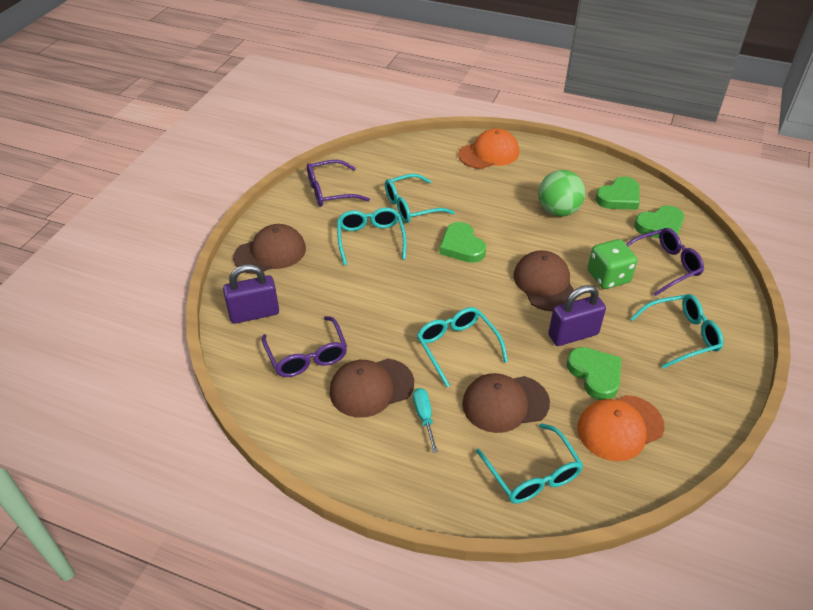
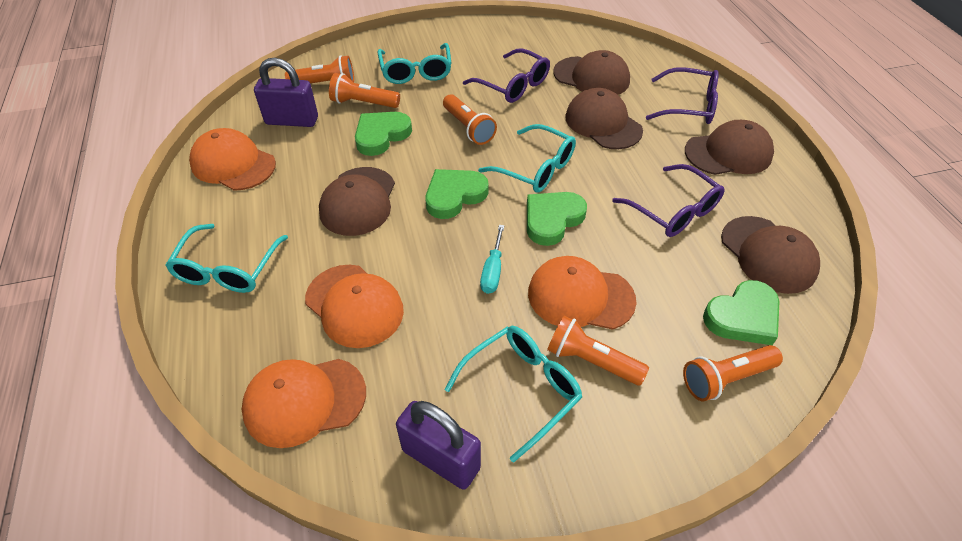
brown cap: 4 -> 5
green ball: 1 -> 0
green dice: 1 -> 0
orange cap: 2 -> 4
orange flashlight: 0 -> 5
turquoise glasses: 5 -> 4

